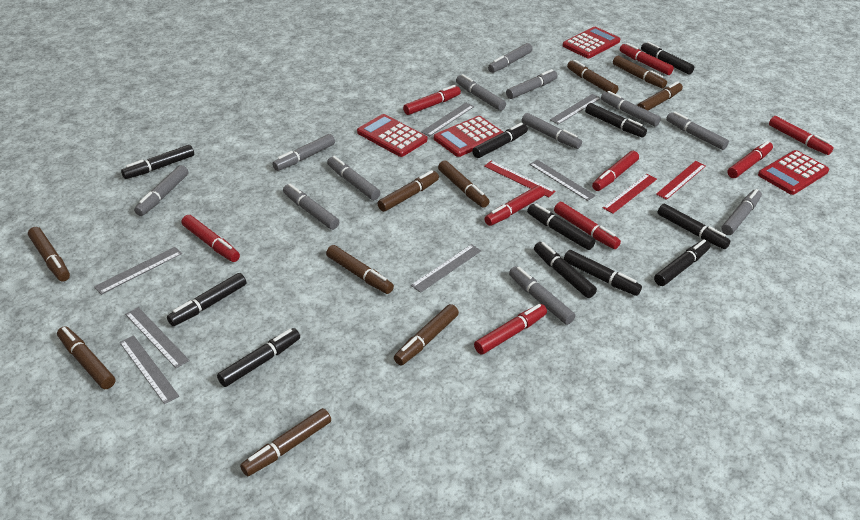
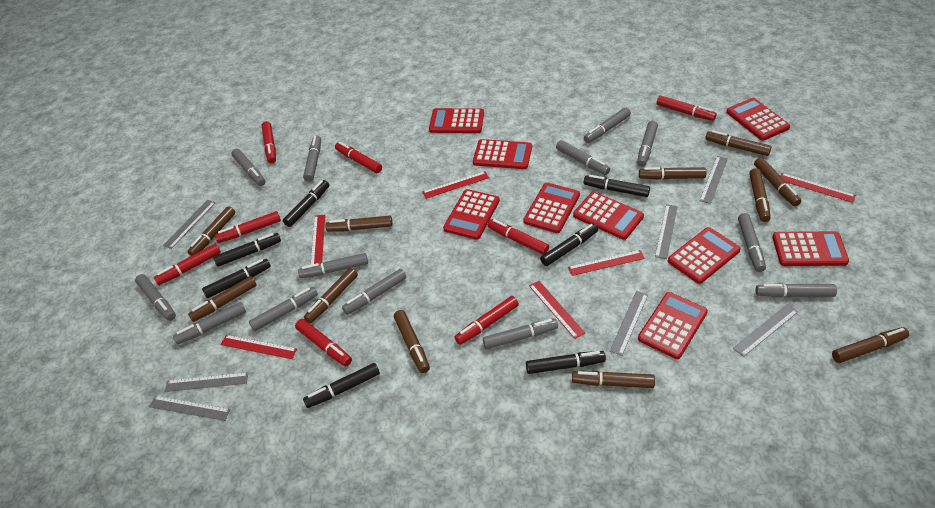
black marker: 11 -> 7
brown marker: 10 -> 11
grey marker: 12 -> 13
red calculator: 4 -> 9
red marker: 9 -> 8
red ruler: 3 -> 6

